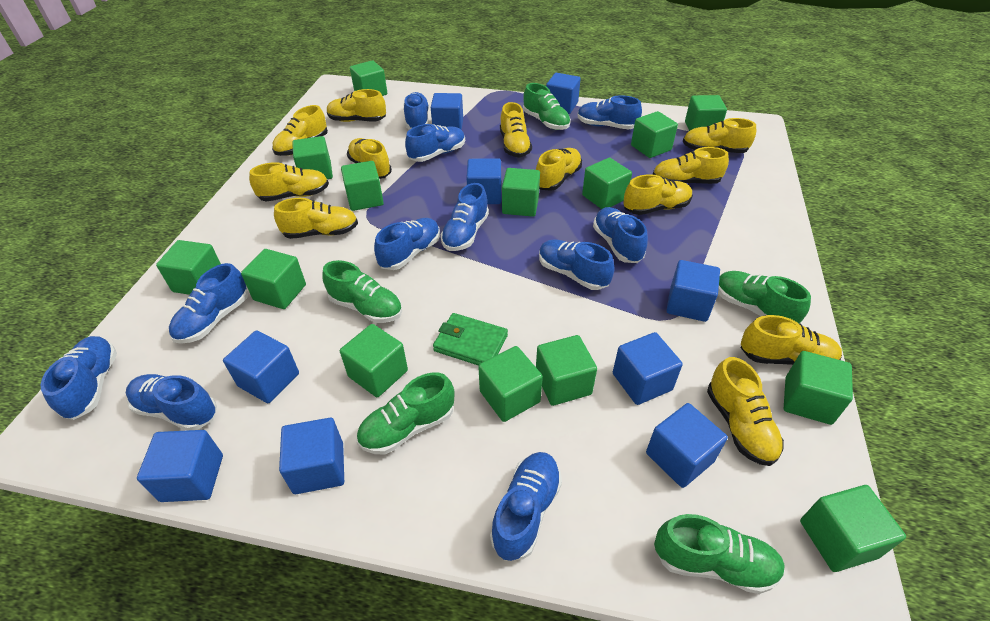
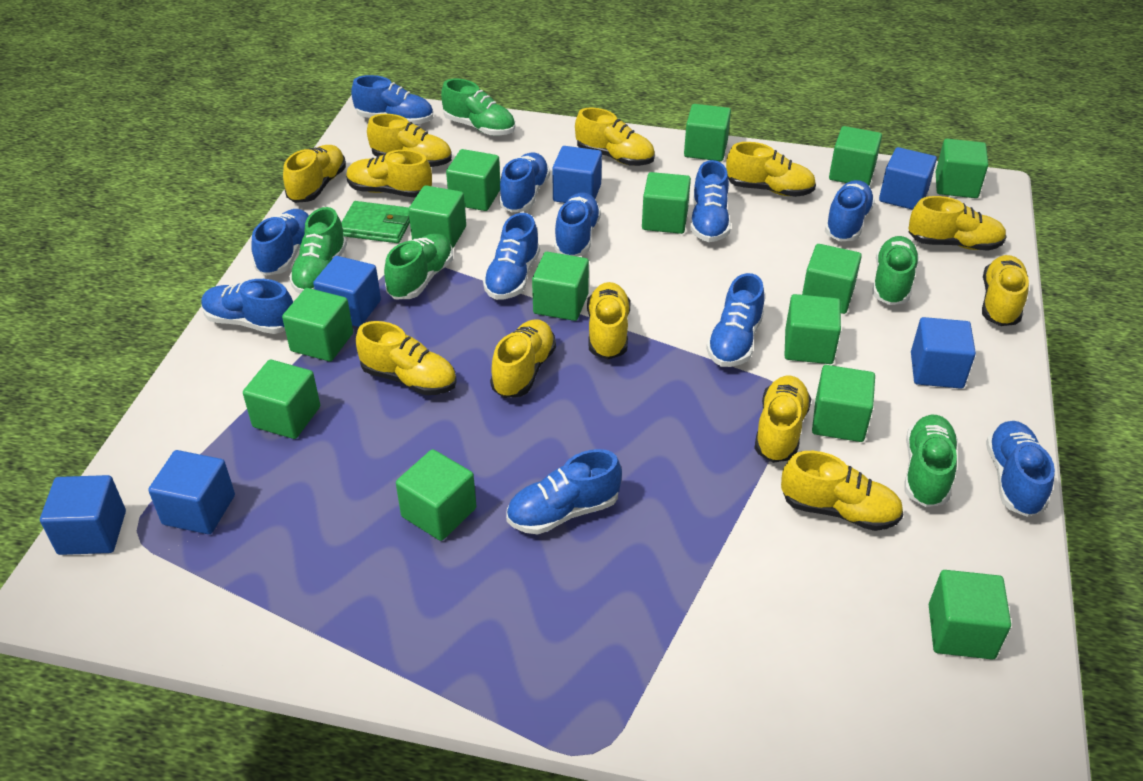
blue cube: 9 -> 6

